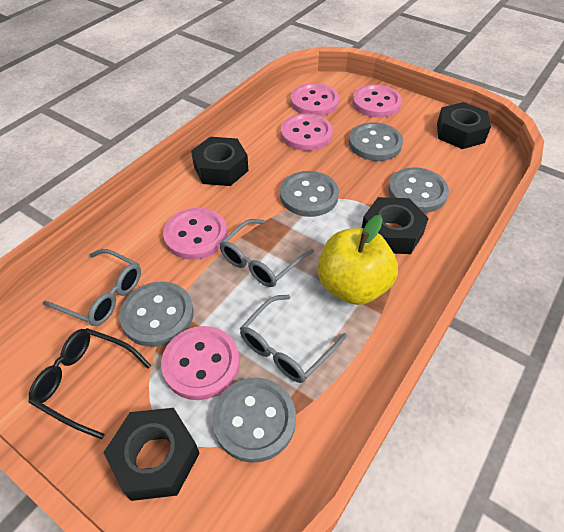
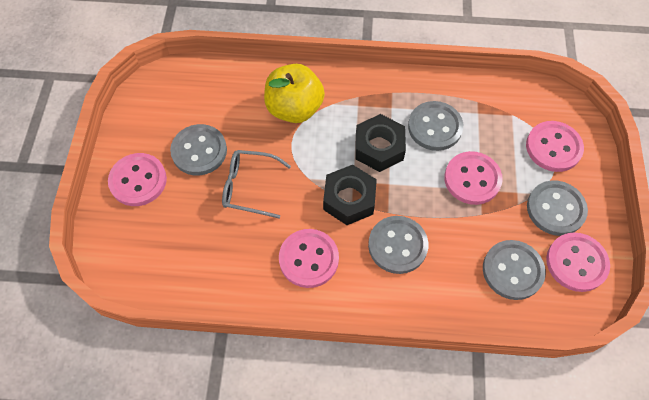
black glasses: 1 -> 0
black nut: 4 -> 2
grey glasses: 3 -> 1

